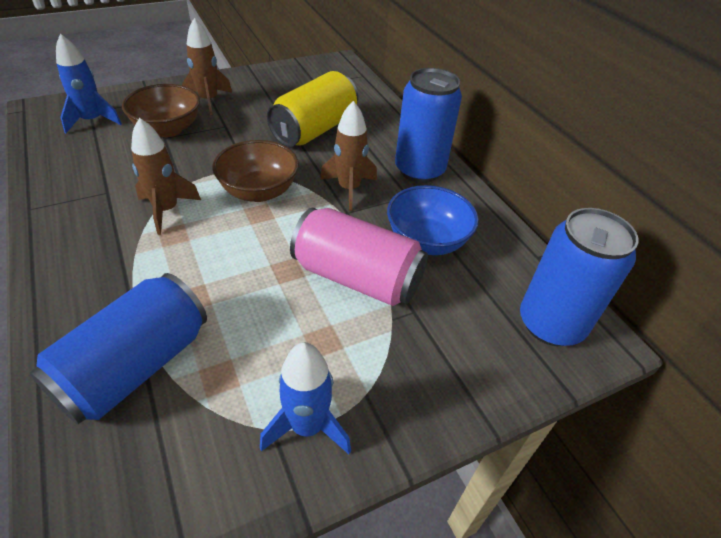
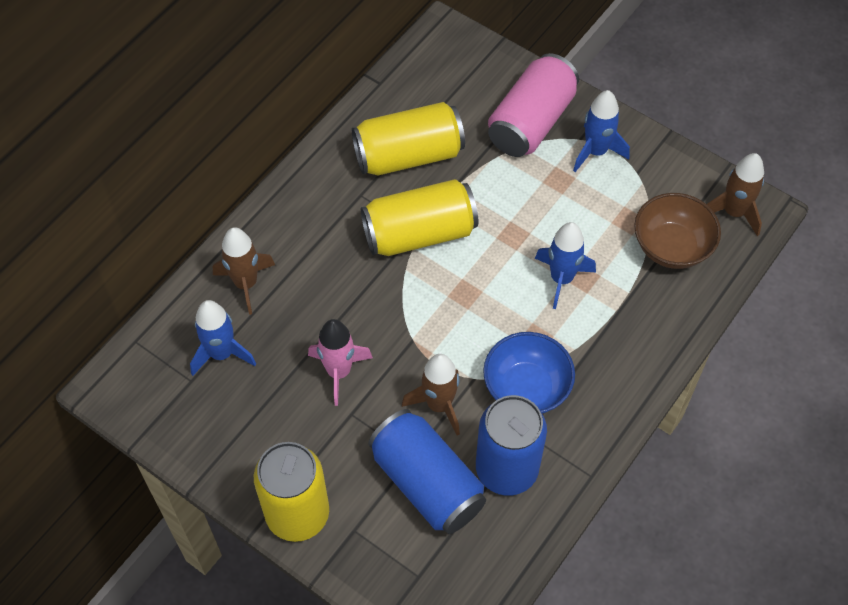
blue can: 3 -> 2
blue rocket: 2 -> 3
brown bowl: 2 -> 1
pink rocket: 0 -> 1
yellow can: 1 -> 3

